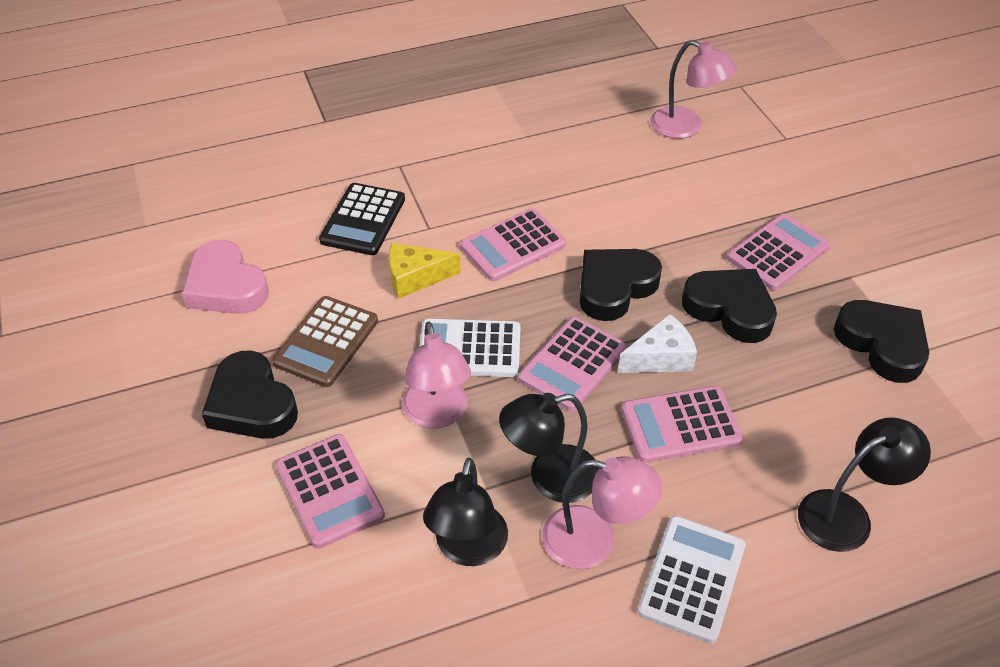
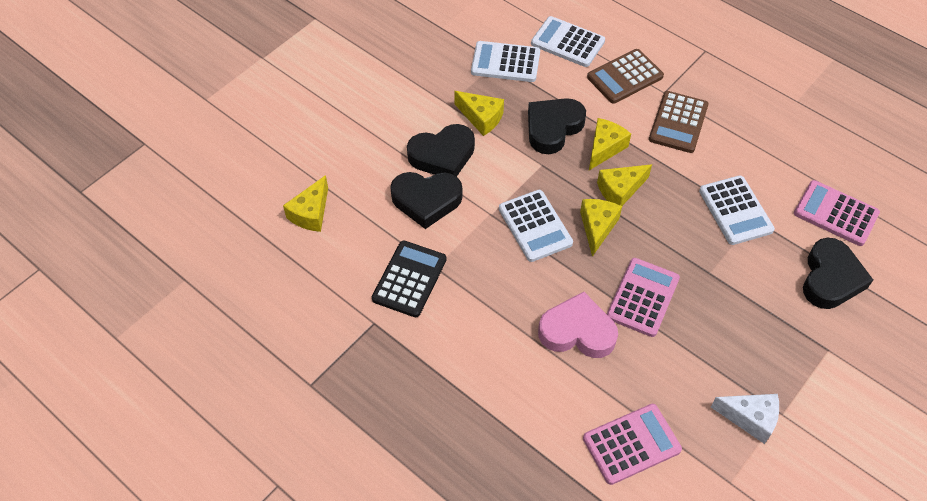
black lamp: 3 -> 0
brown calculator: 1 -> 2
pink calculator: 5 -> 3
pink lamp: 3 -> 0
white calculator: 2 -> 4
yellow cheese: 1 -> 5

